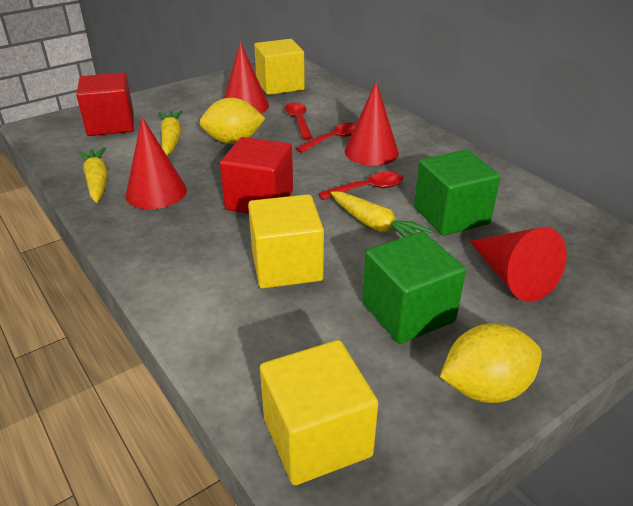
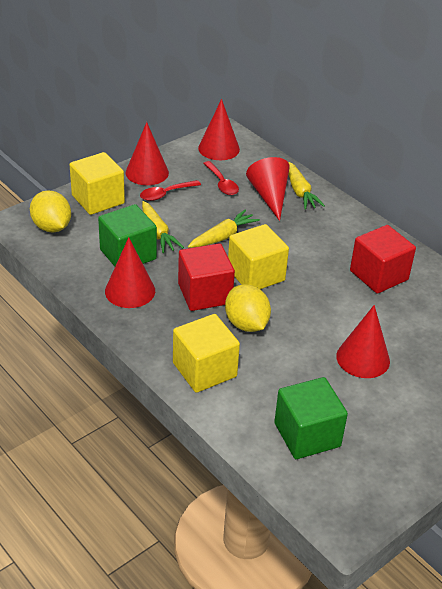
red cone: 4 -> 5
red spoon: 3 -> 2

